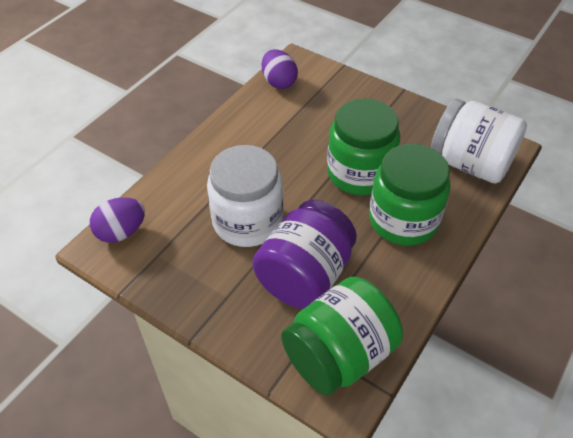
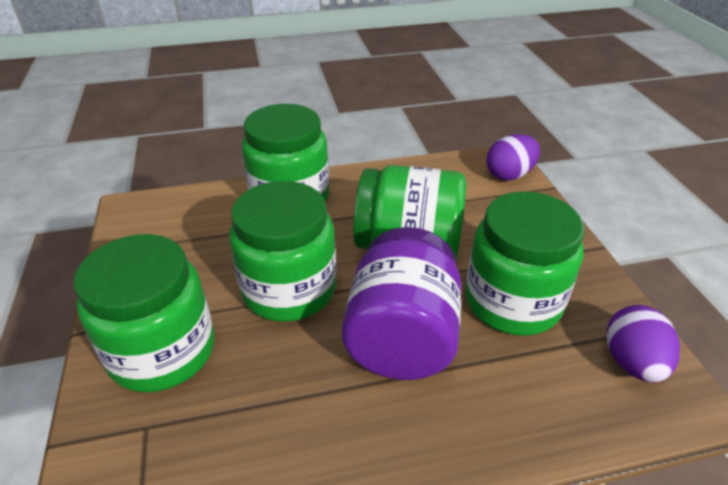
green jar: 3 -> 5
white jar: 2 -> 0

